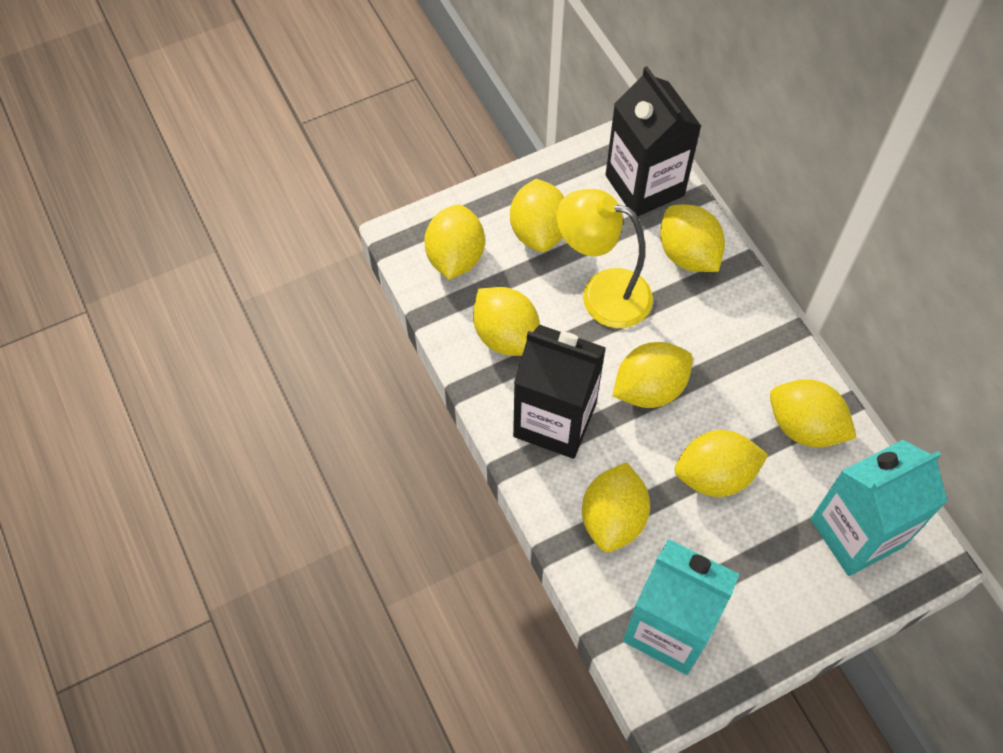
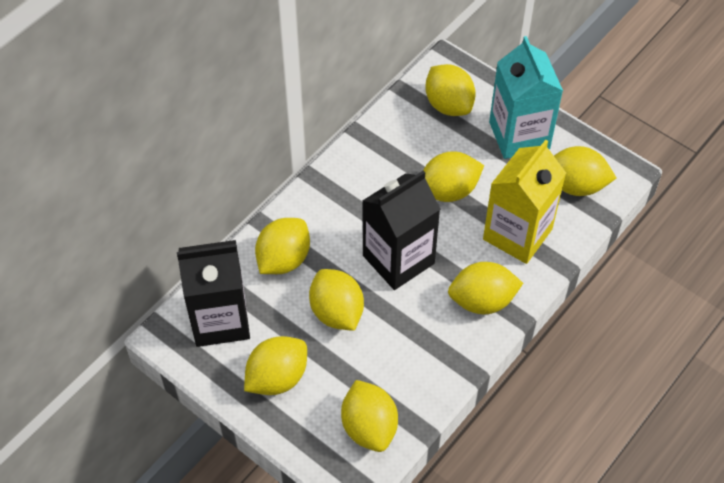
turquoise carton: 2 -> 1
yellow carton: 0 -> 1
yellow lamp: 1 -> 0

